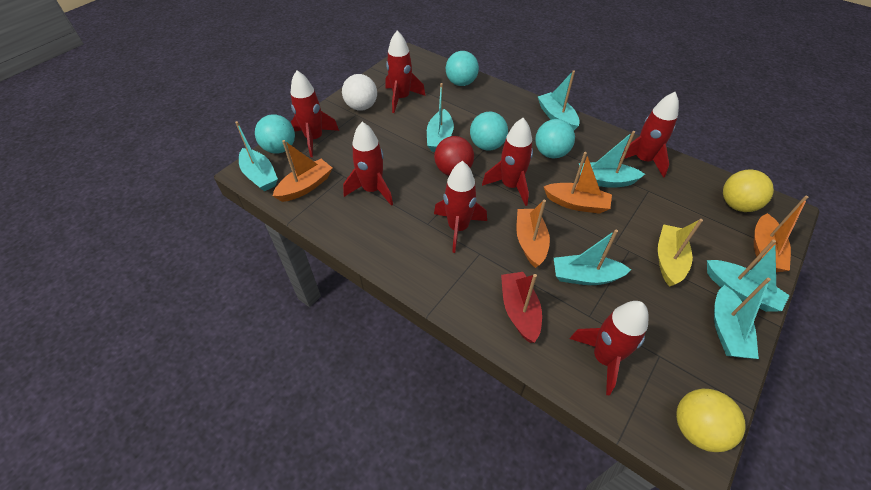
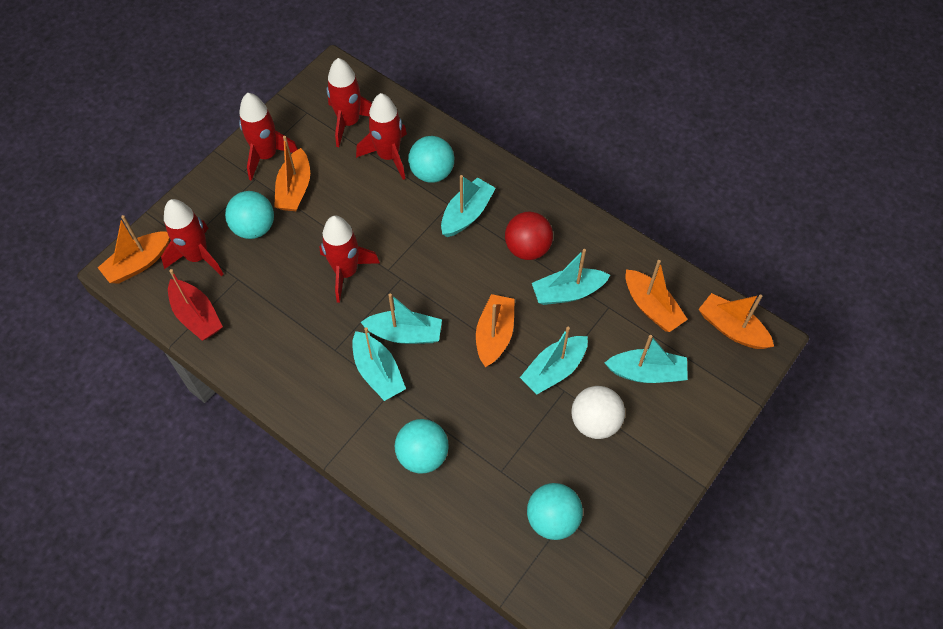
orange boat: 4 -> 5
red rocket: 7 -> 5
turquoise boat: 7 -> 6
yellow ball: 2 -> 0
yellow boat: 1 -> 0

